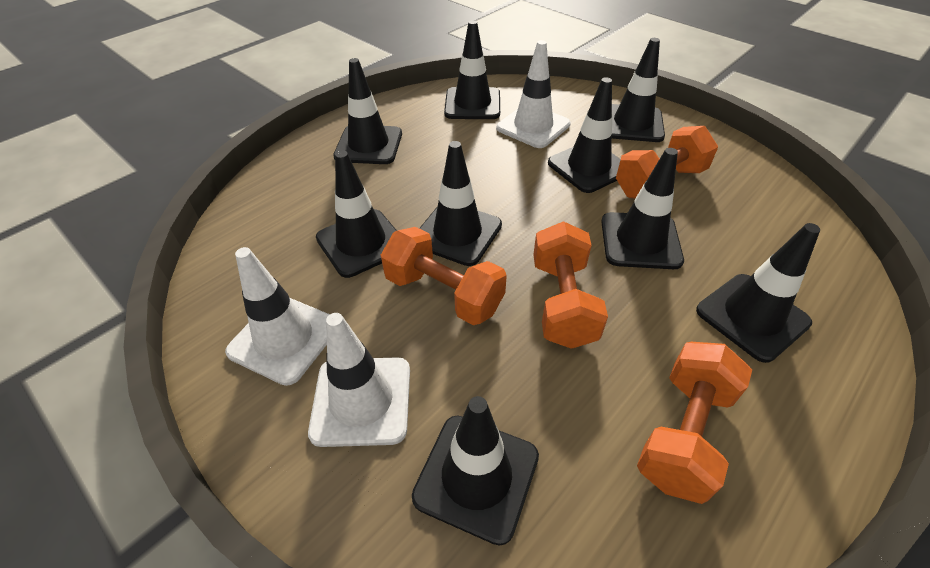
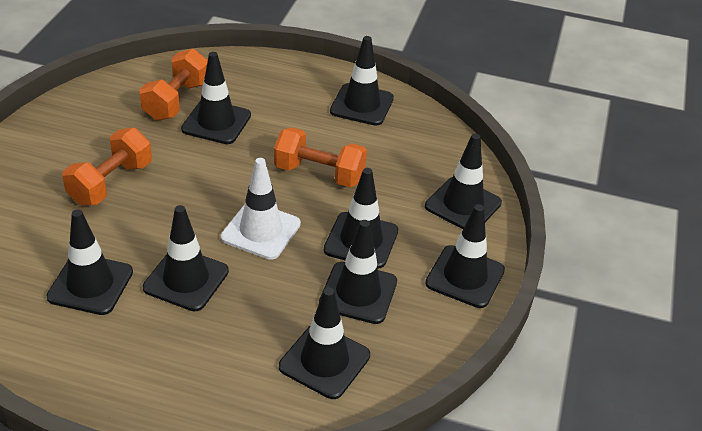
orange dumbbell: 4 -> 3
white traffic cone: 3 -> 1

